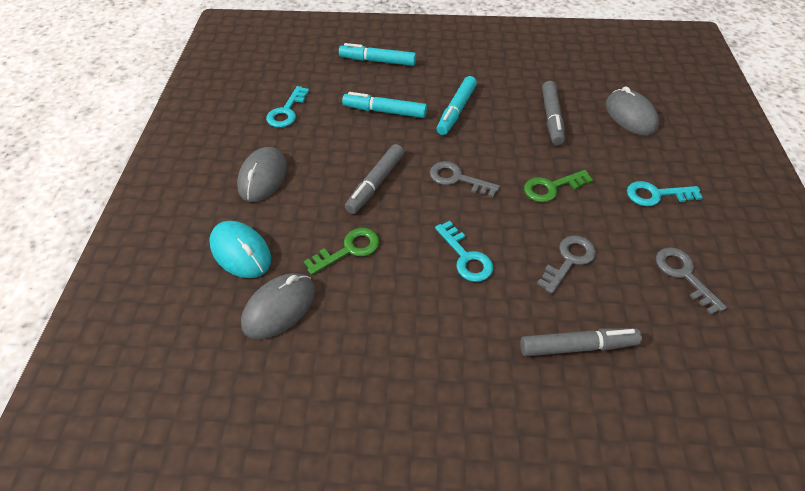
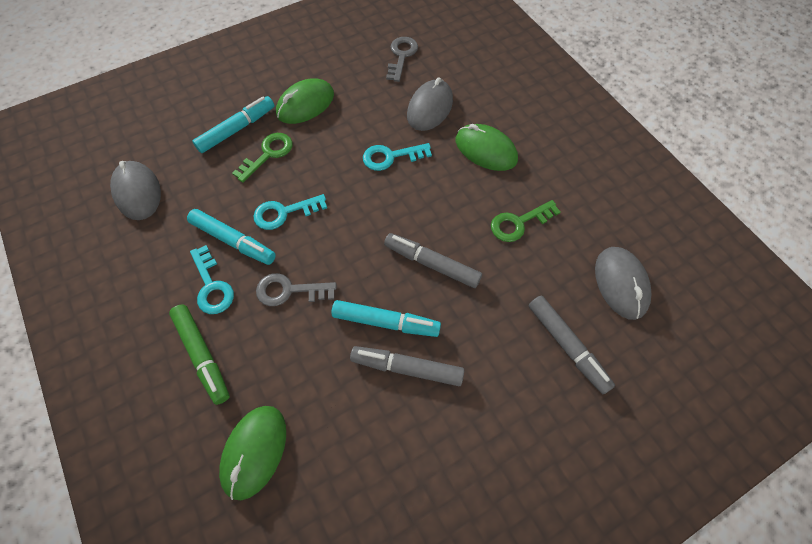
green marker: 0 -> 1
green mouse: 0 -> 3
grey key: 3 -> 2
turquoise mouse: 1 -> 0

